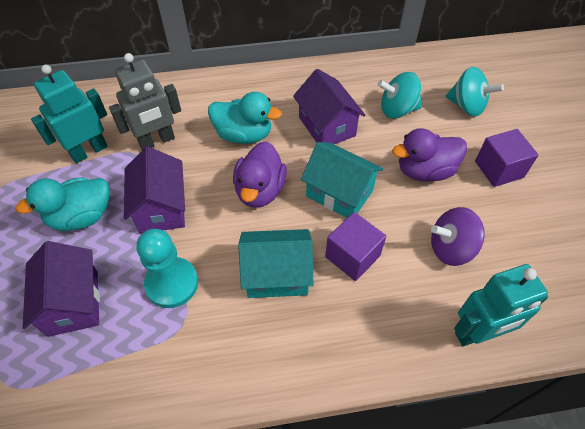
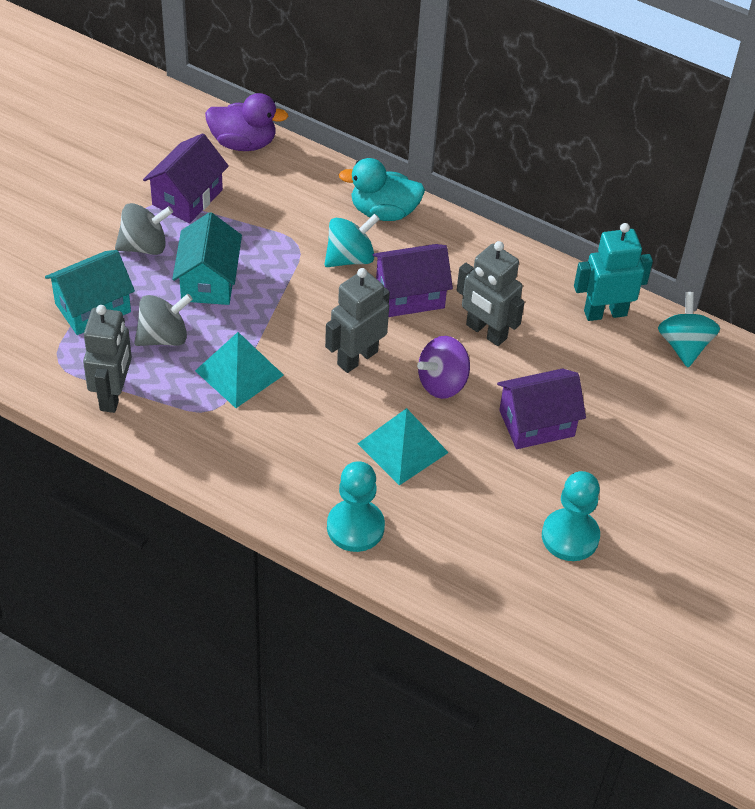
grey robot: 1 -> 3
grey spinning top: 0 -> 2
purple cube: 2 -> 0
purple duck: 2 -> 1
turquoise duck: 2 -> 1
turquoise pawn: 1 -> 2
turquoise pyramid: 0 -> 2
turquoise robot: 2 -> 1

